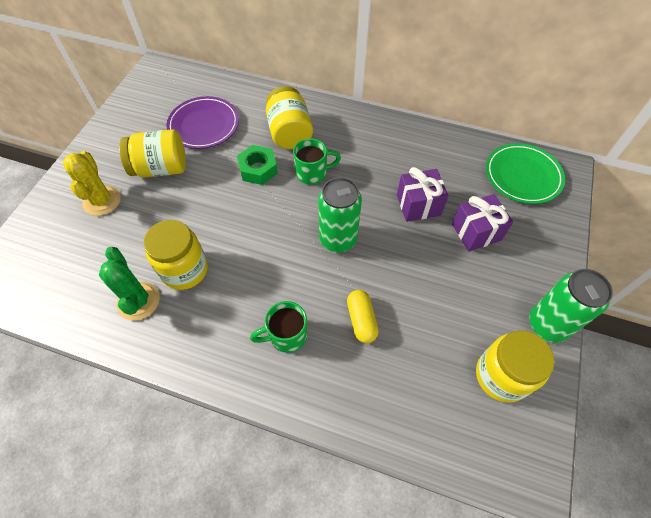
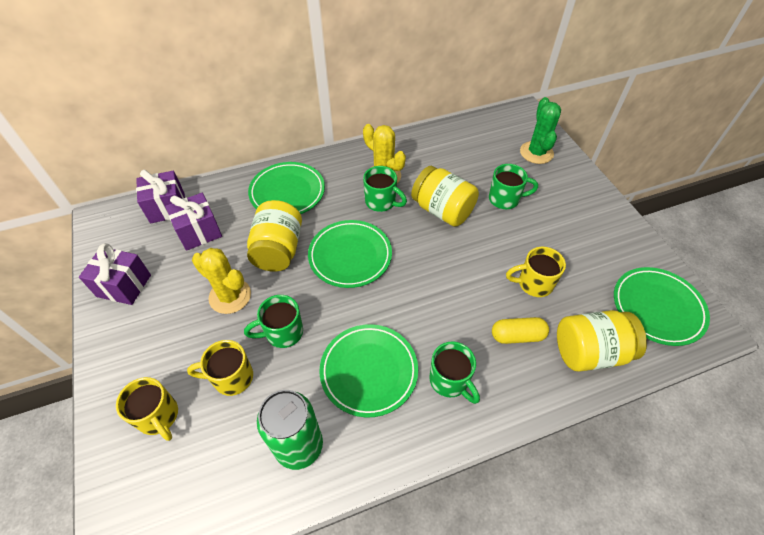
green can: 2 -> 1
green mug: 2 -> 4
green nut: 1 -> 0
green plate: 1 -> 4
purple gift: 2 -> 3
purple plate: 1 -> 0
yellow cactus: 1 -> 2
yellow jar: 4 -> 3
yellow mug: 0 -> 3

